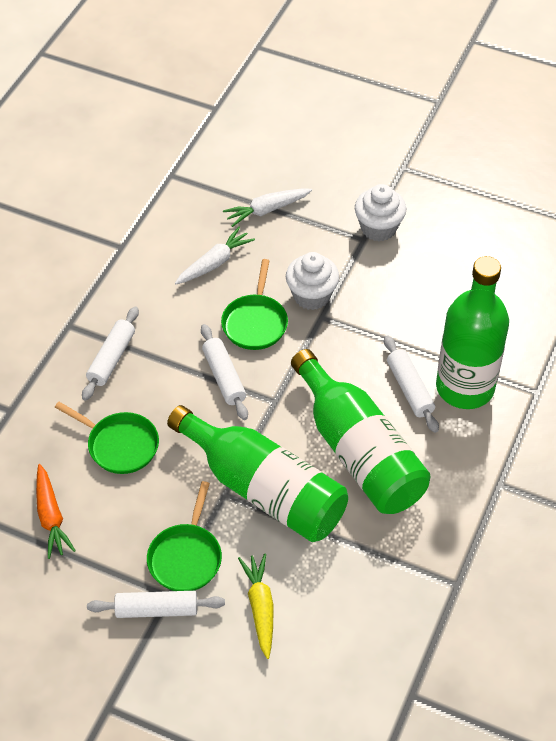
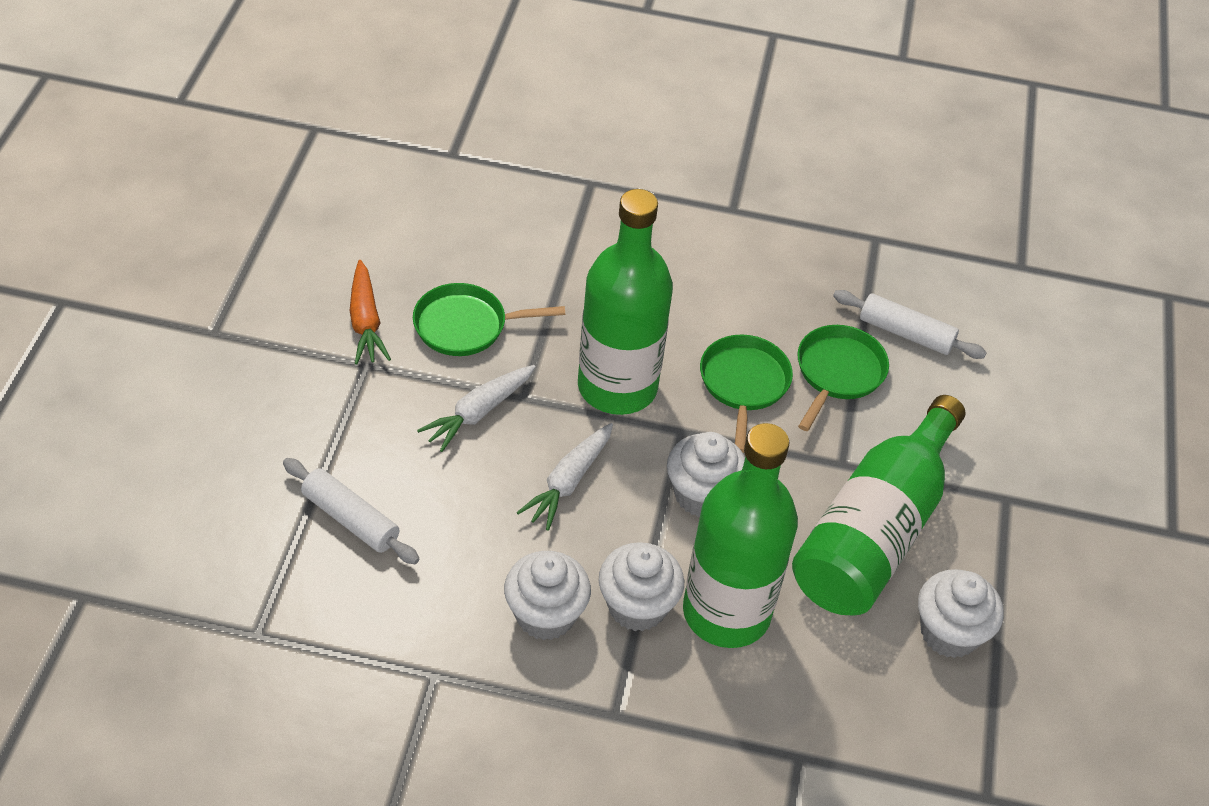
white cupcake: 2 -> 4
white rolling pin: 4 -> 2
yellow carrot: 1 -> 0

